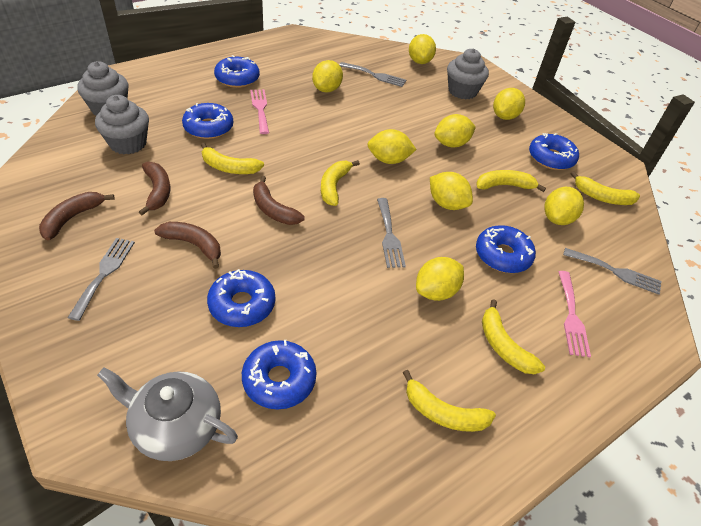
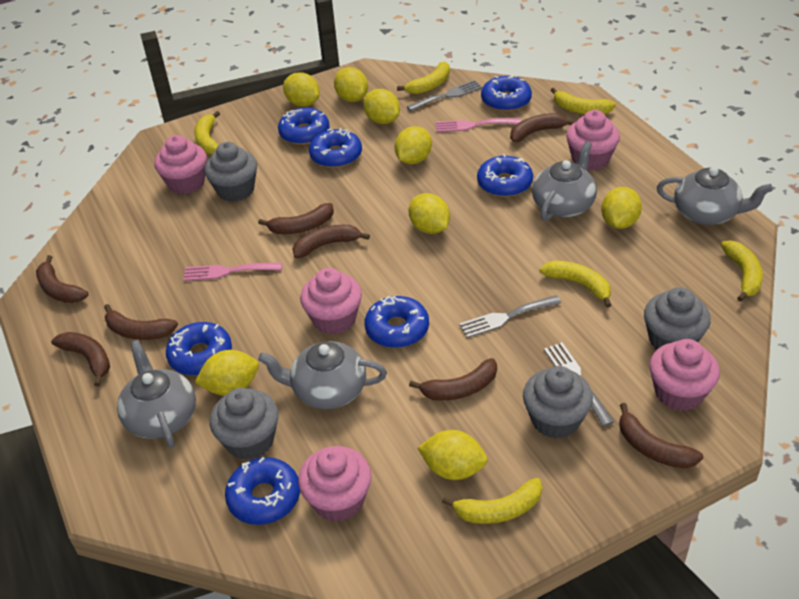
blue donut: 6 -> 7
brown banana: 4 -> 8
grey cupcake: 3 -> 4
grey fork: 4 -> 3
grey teapot: 1 -> 4
pink cupcake: 0 -> 5

